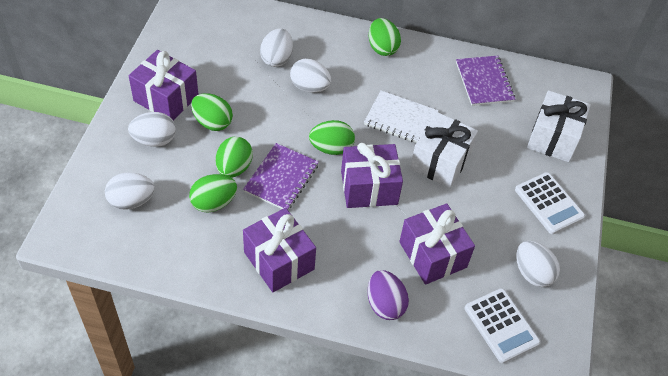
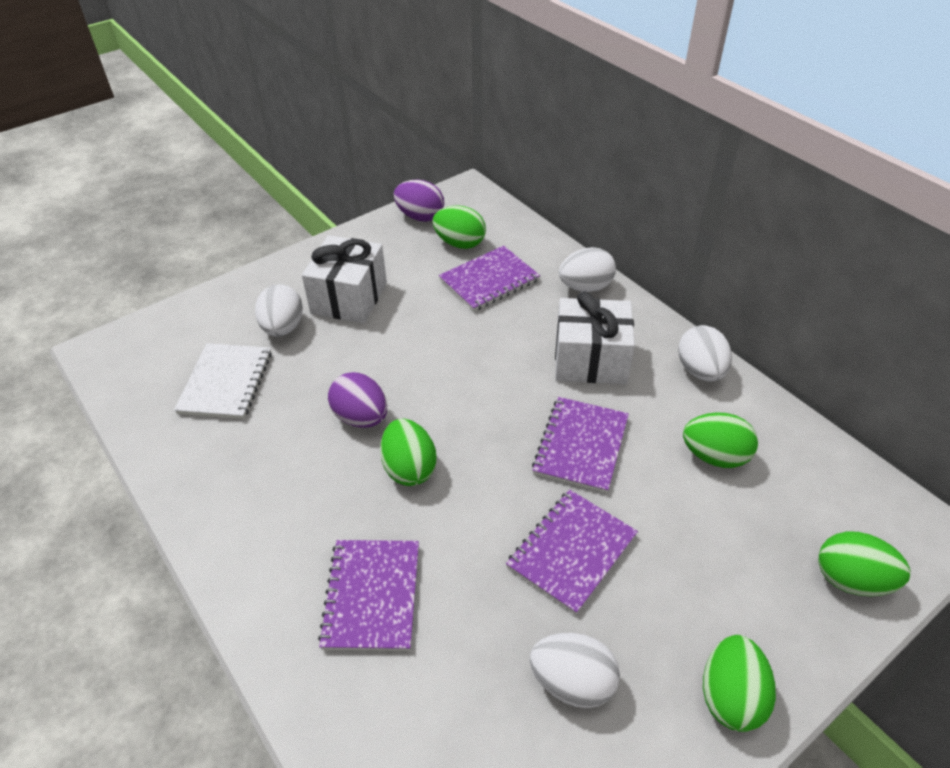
purple egg: 1 -> 2
purple gift: 4 -> 0
purple notebook: 2 -> 4
white calculator: 2 -> 0
white egg: 5 -> 4

